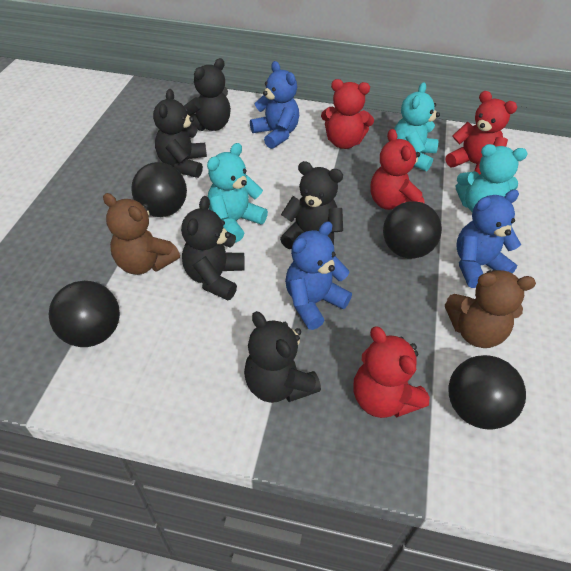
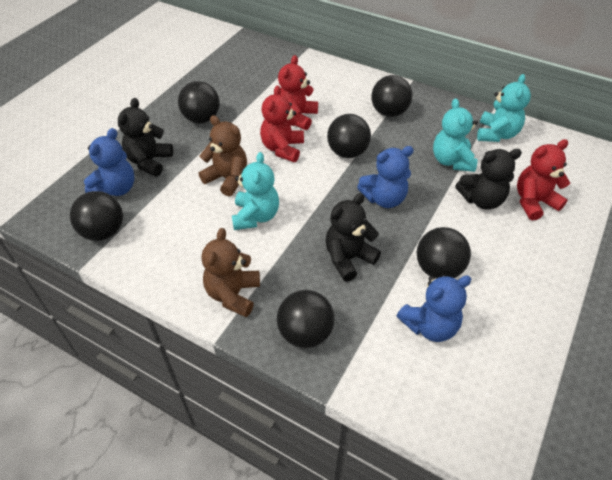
black ball: 4 -> 6
black teddy bear: 5 -> 3
red teddy bear: 4 -> 3

